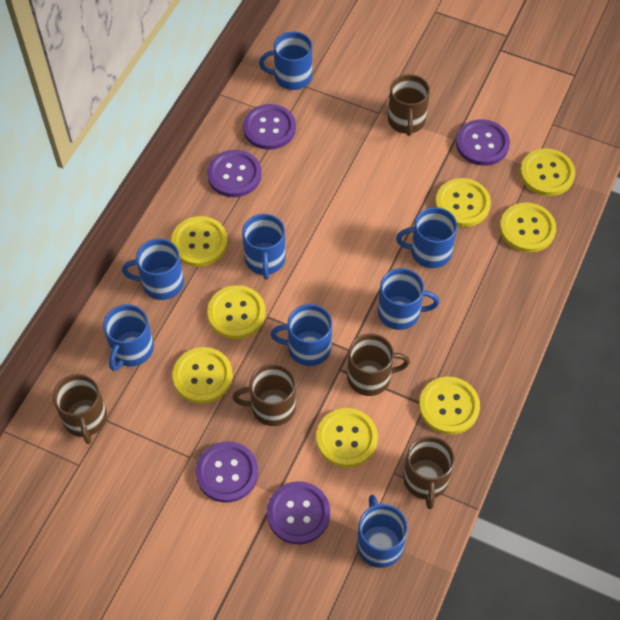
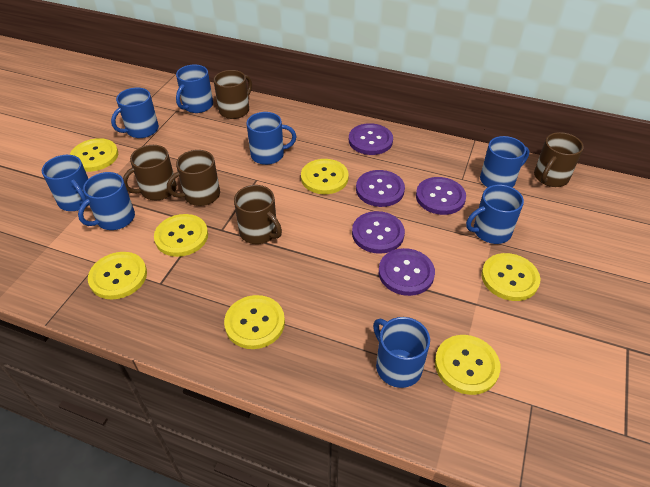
yellow button: 8 -> 7

